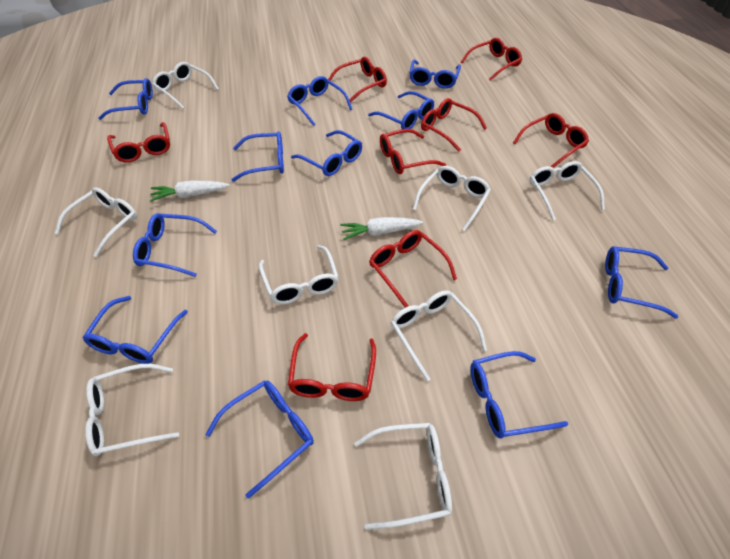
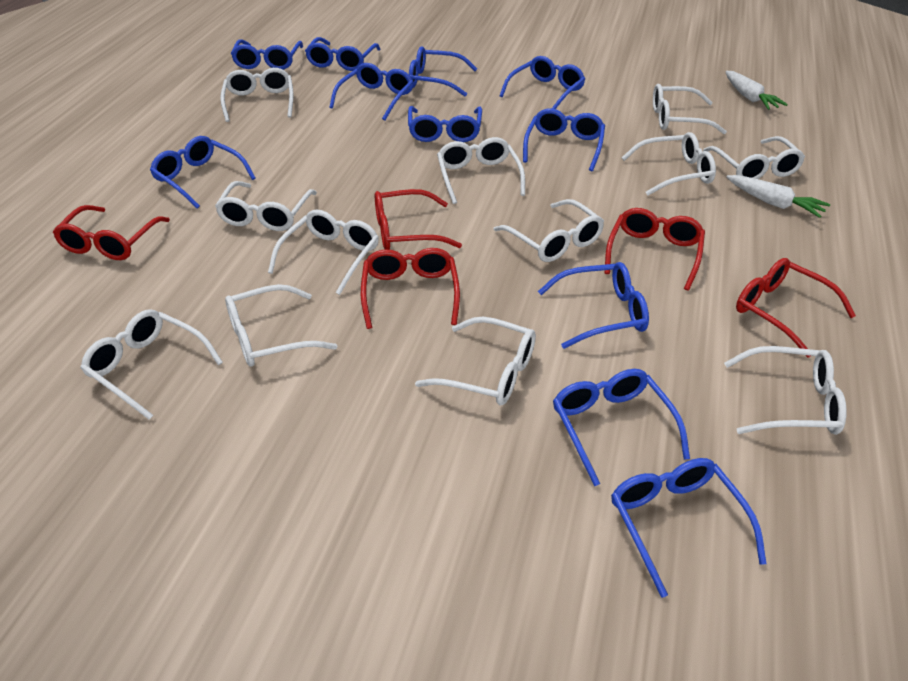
red glasses: 8 -> 5
white glasses: 8 -> 12

